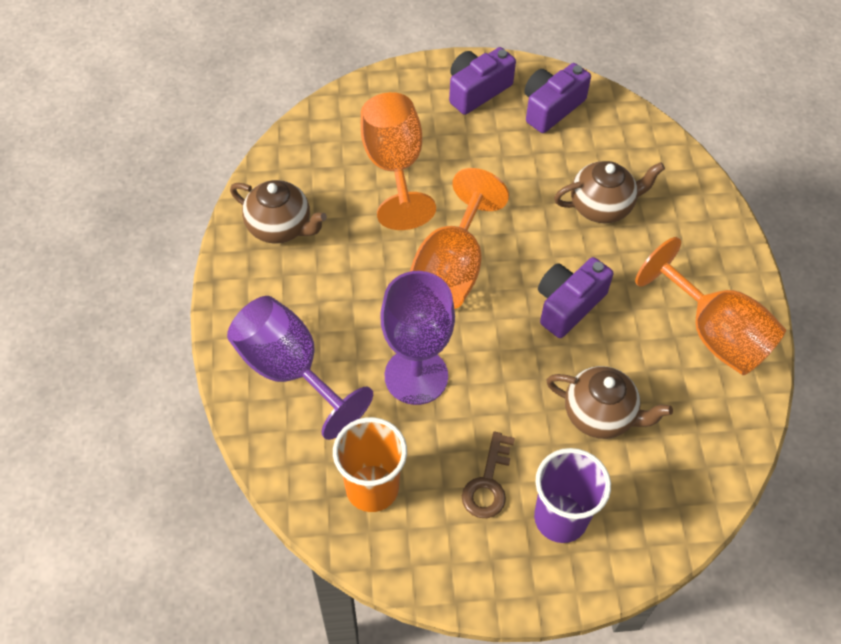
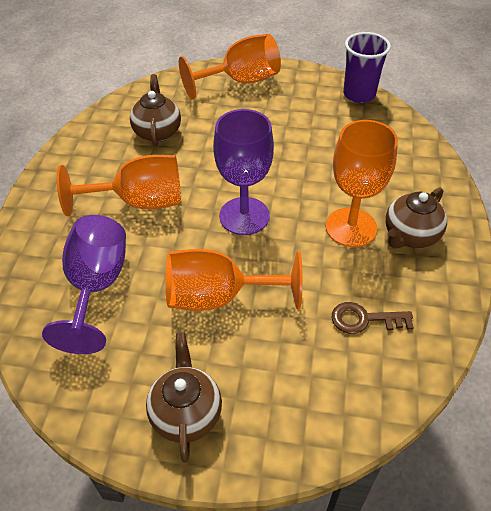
orange cup: 1 -> 0
orange goblet: 3 -> 4
purple camera: 3 -> 0

